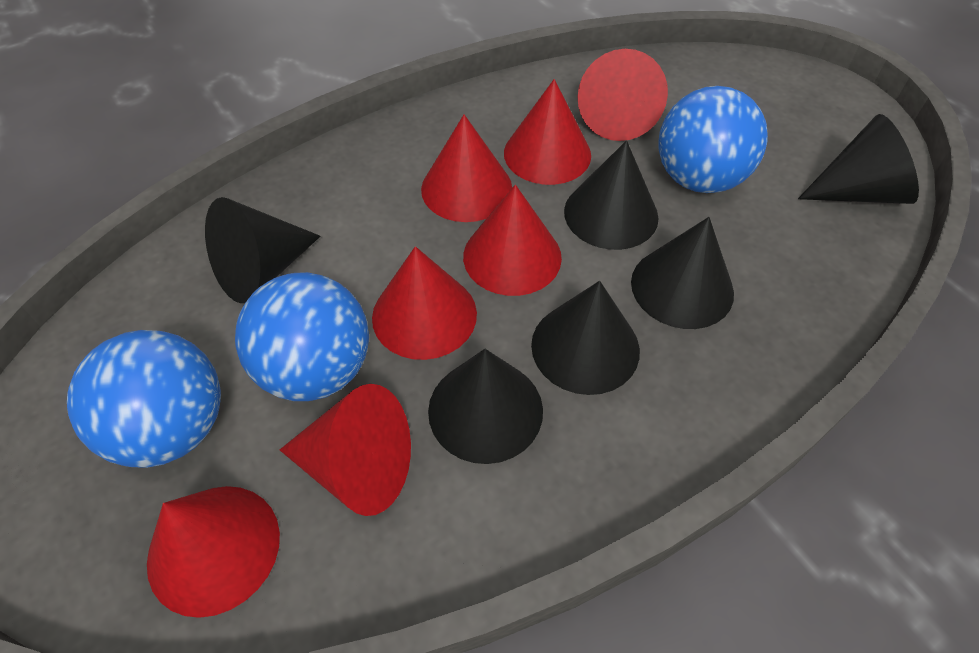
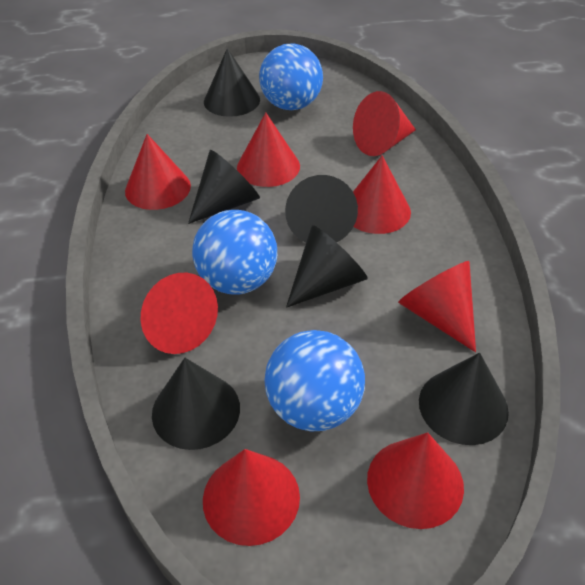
red cone: 7 -> 8

